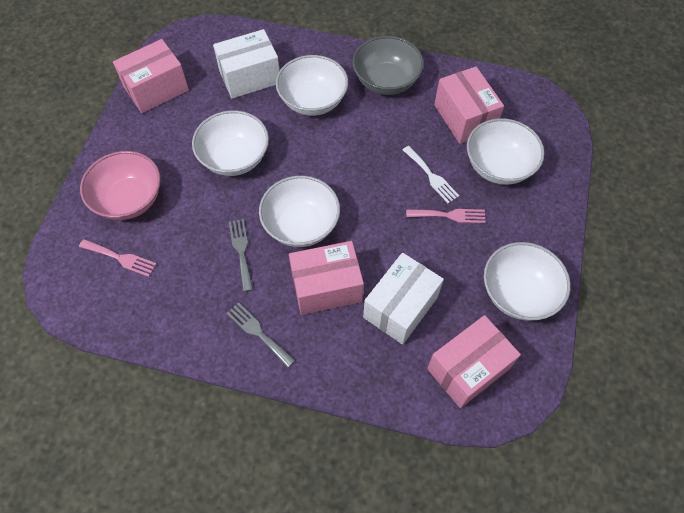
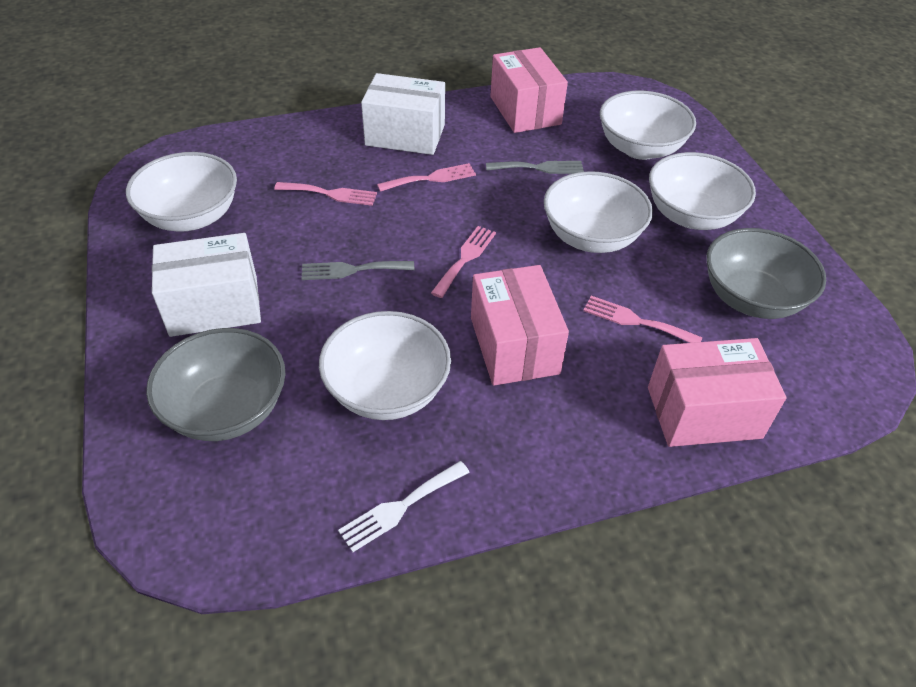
grey bowl: 1 -> 2
pink bowl: 1 -> 0
pink box: 4 -> 3
pink fork: 2 -> 4

